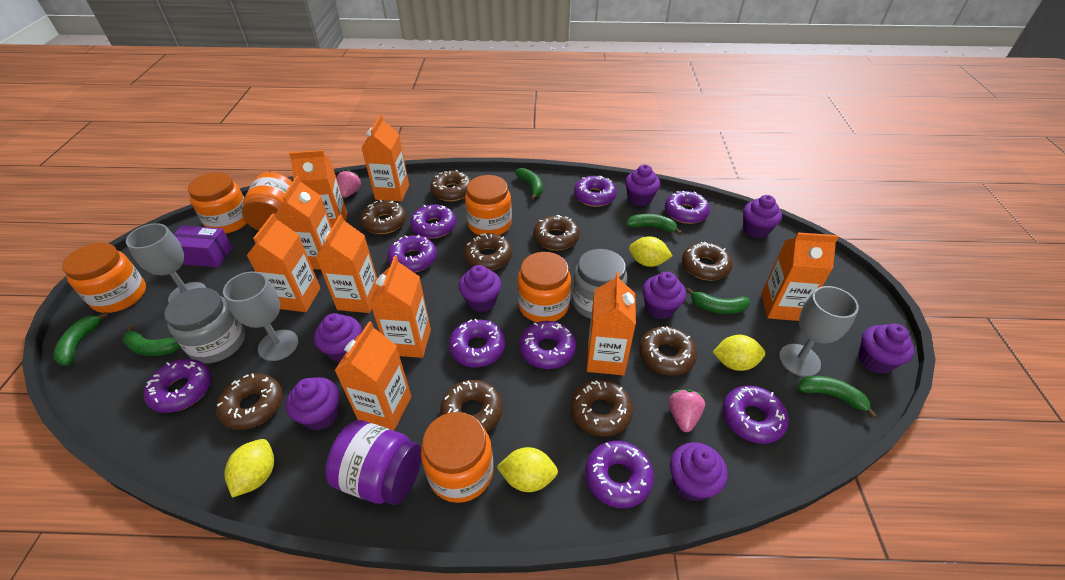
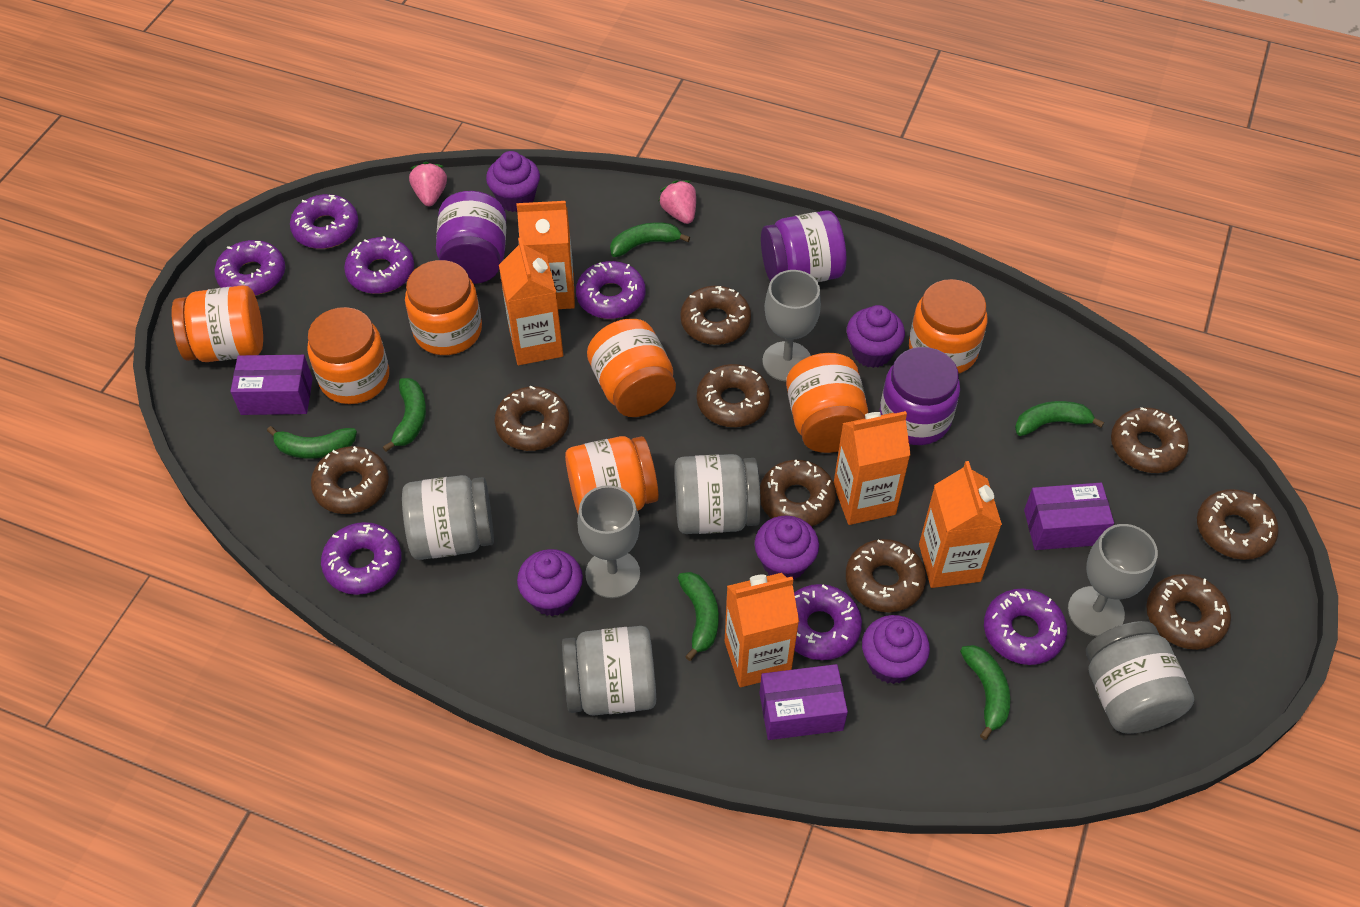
grey jar: 2 -> 4
orange carton: 9 -> 5
orange jar: 6 -> 7
purple box: 1 -> 3
purple cupcake: 8 -> 5
purple donut: 9 -> 7
purple jar: 1 -> 3
yellow lemon: 4 -> 0

